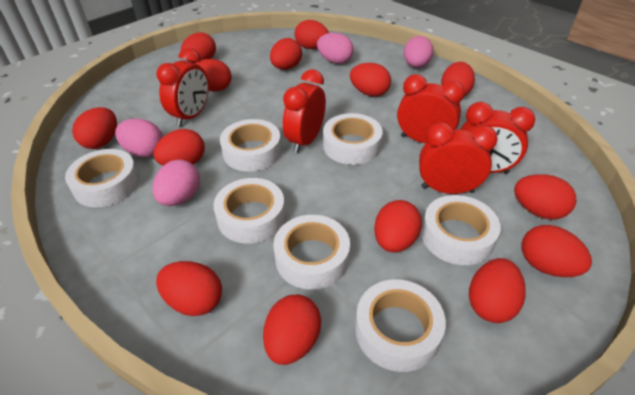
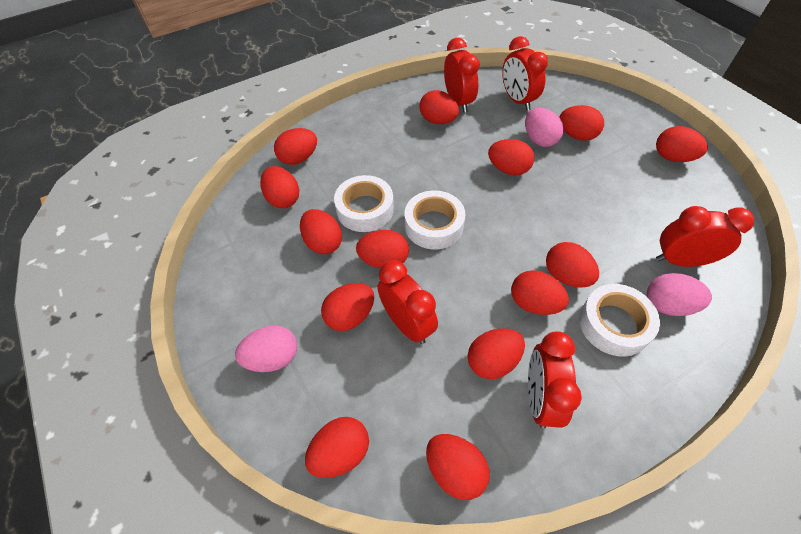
pink egg: 4 -> 3
white tape: 7 -> 3

